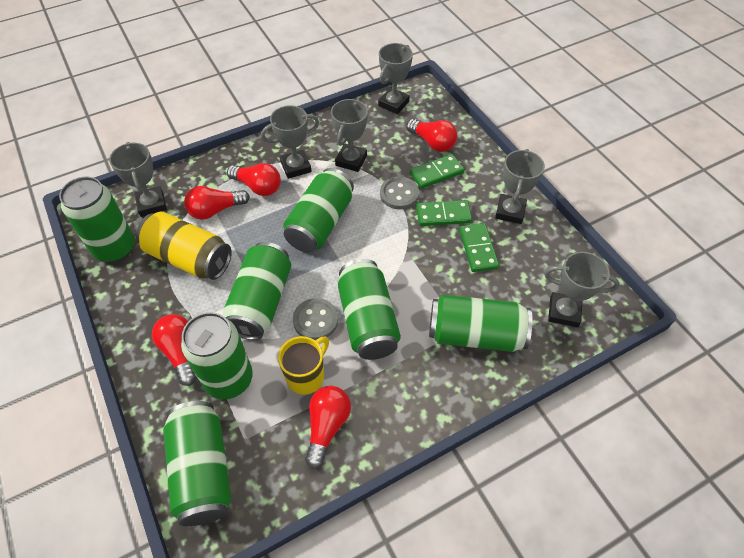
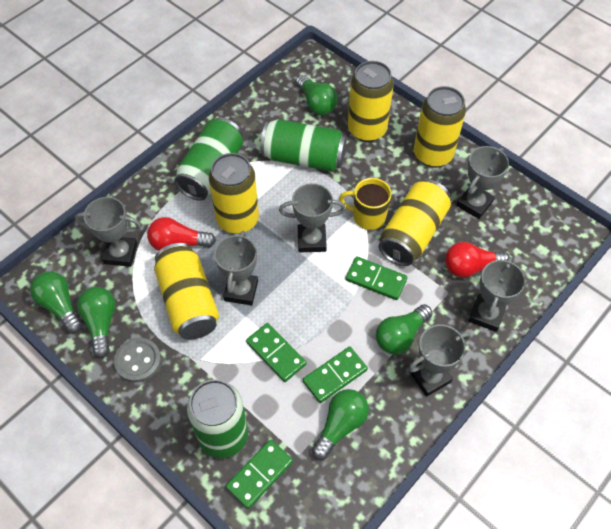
green can: 7 -> 3
green domino: 3 -> 4
green light bulb: 0 -> 5
grey button: 2 -> 1
red light bulb: 5 -> 2
yellow can: 1 -> 5

